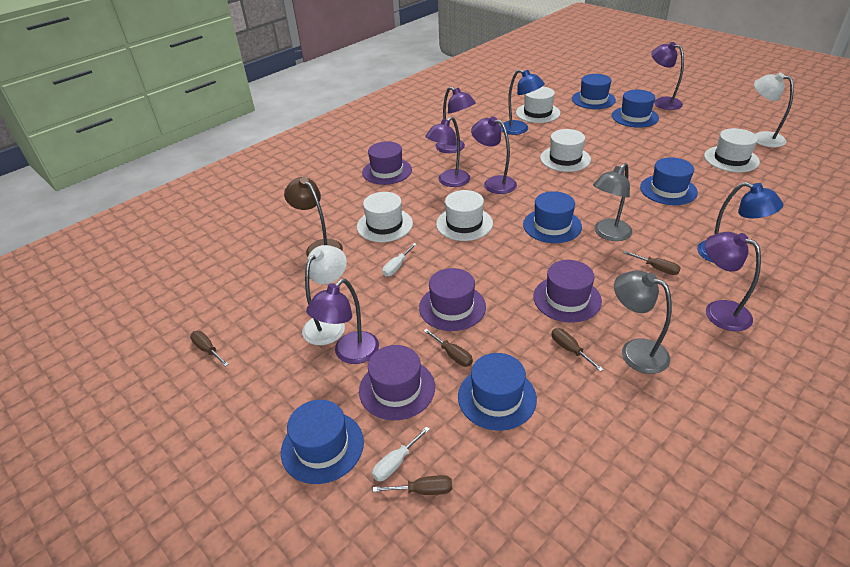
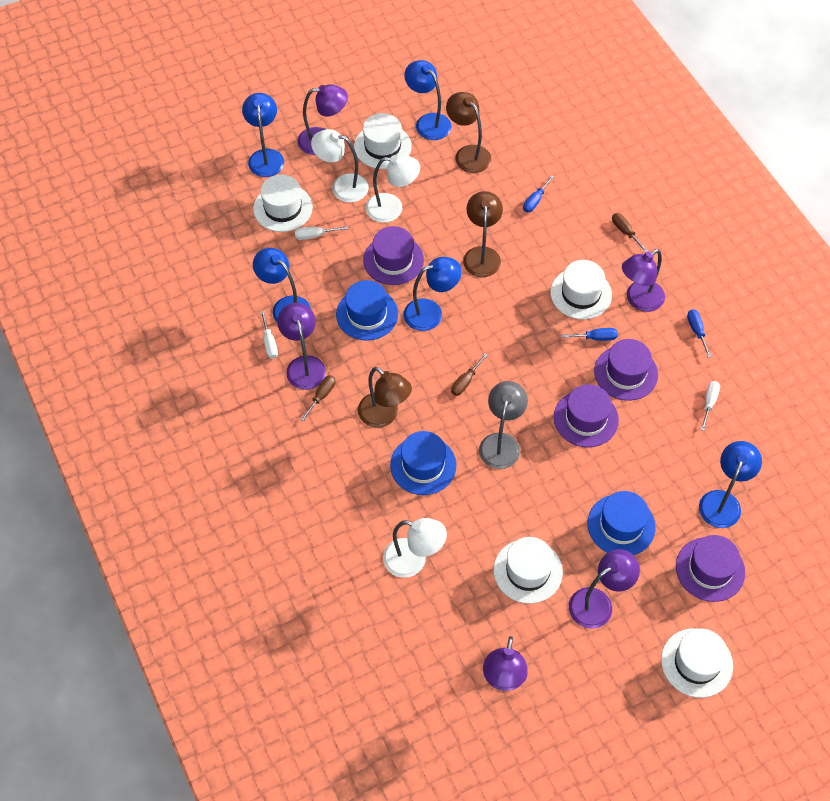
blue hat: 6 -> 3
blue lamp: 2 -> 5
blue screwdriver: 0 -> 3
brown lamp: 1 -> 3
brown screwdriver: 5 -> 3
grey lamp: 2 -> 1
purple lamp: 6 -> 5
white lamp: 2 -> 3
white screwdriver: 2 -> 3

